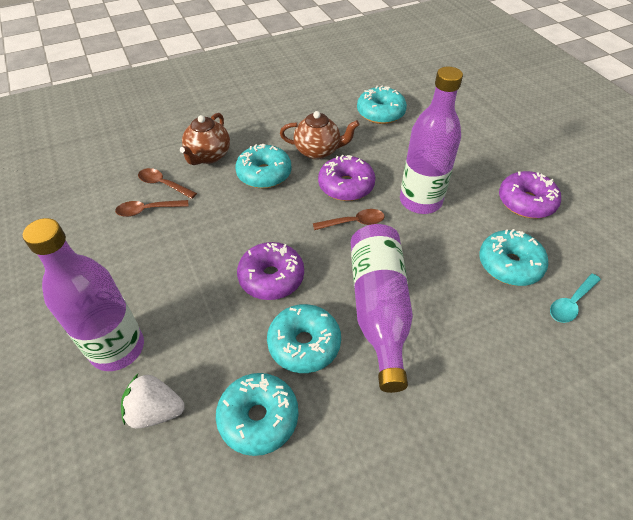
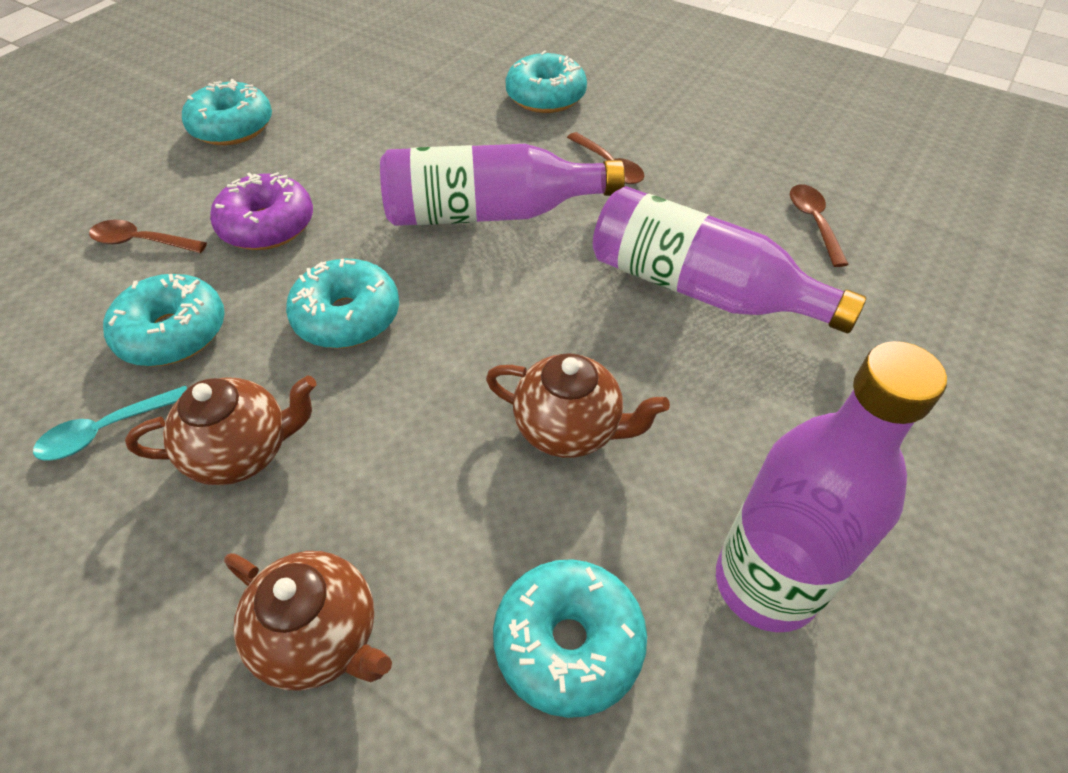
brown teapot: 2 -> 3
purple donut: 3 -> 1
white strawberry: 1 -> 0

